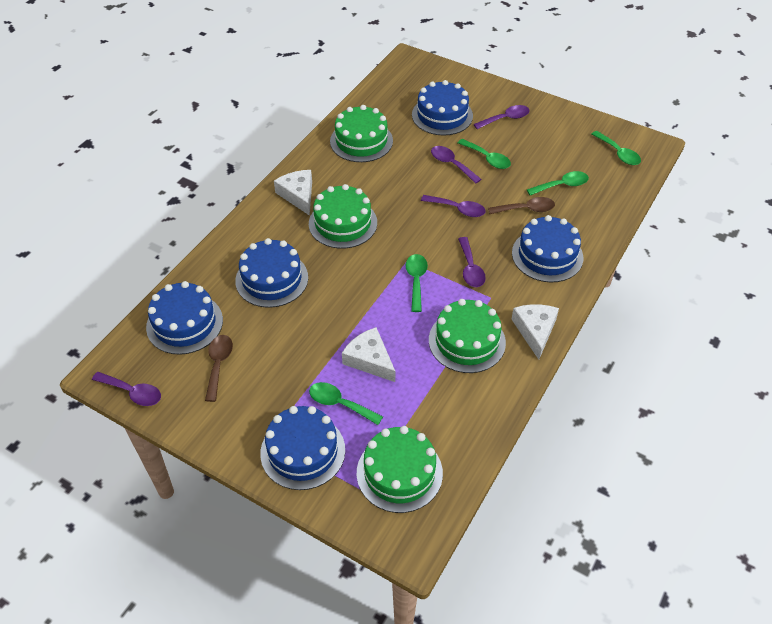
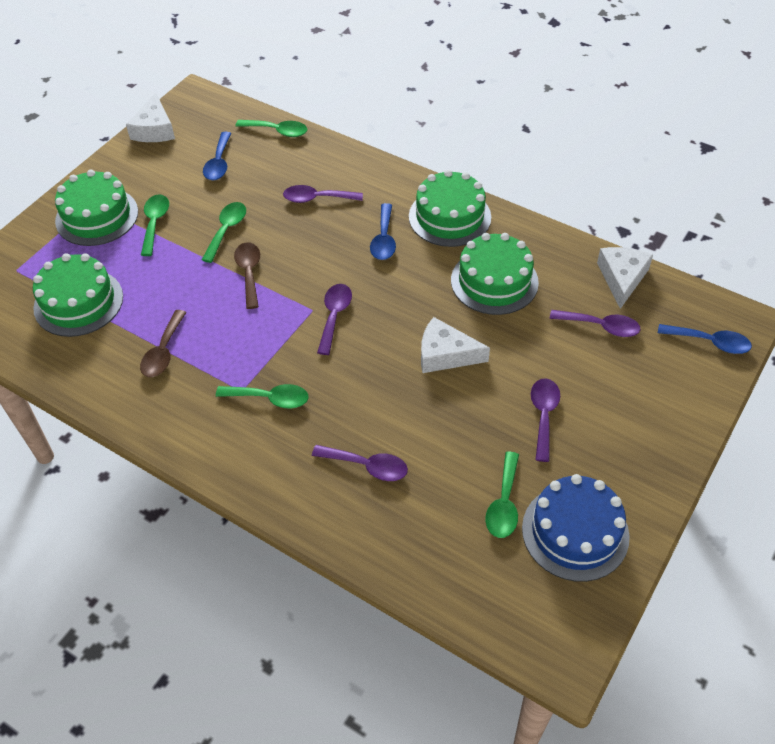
blue cake: 5 -> 1
blue spoon: 0 -> 3

